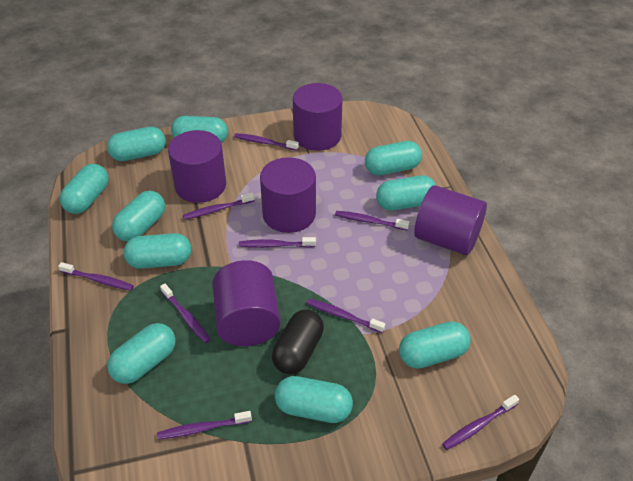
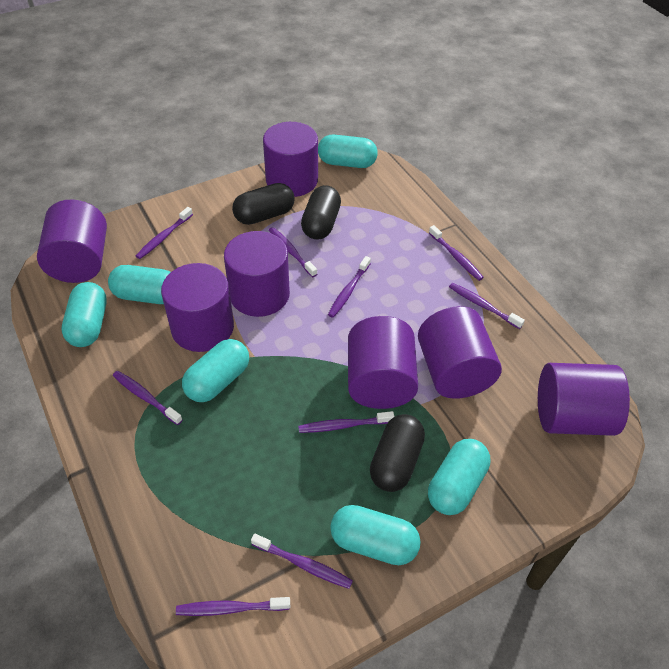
black capsule: 1 -> 3
purple cylinder: 5 -> 7
turquoise capsule: 10 -> 6

